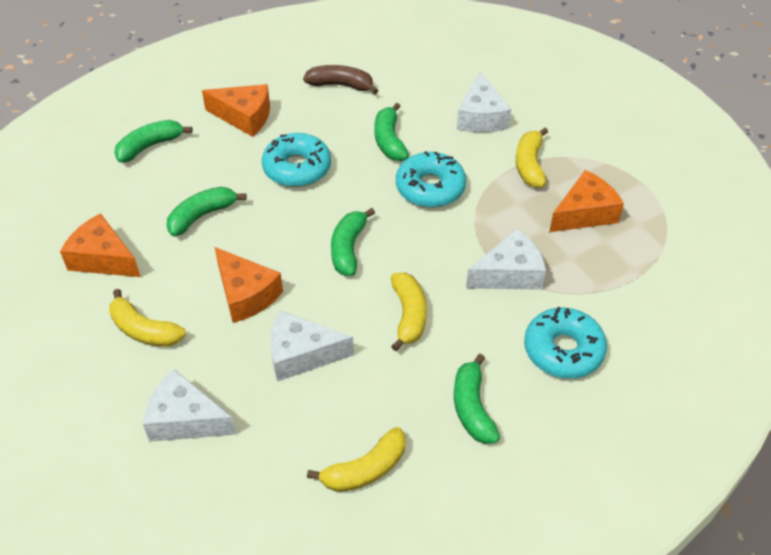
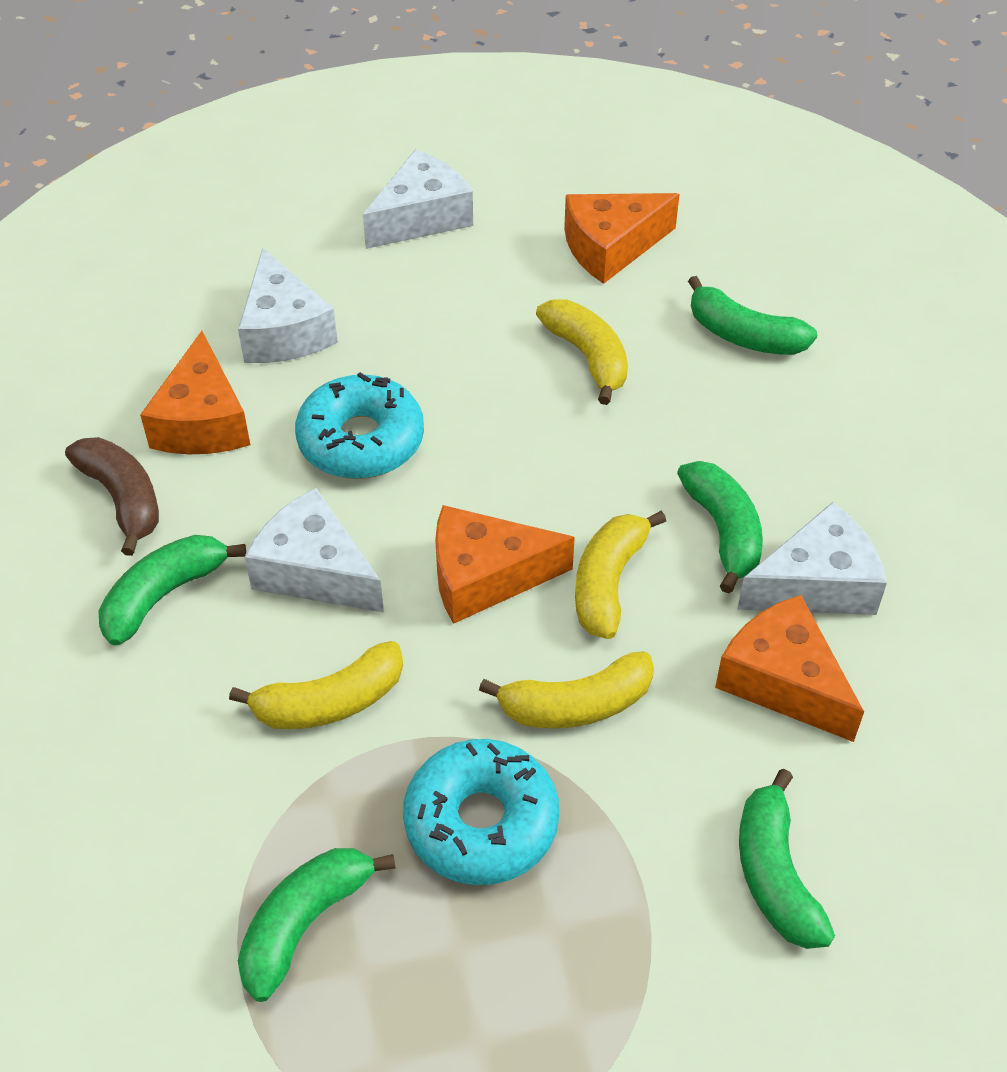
turquoise donut: 3 -> 2

